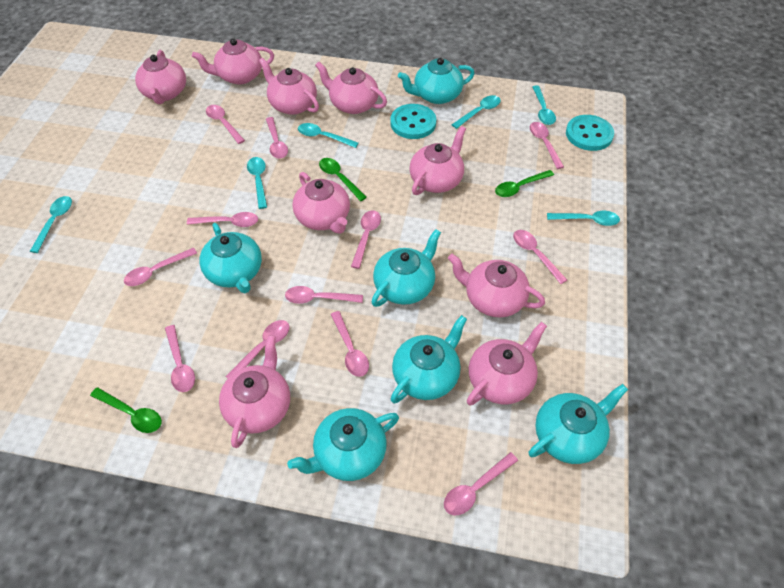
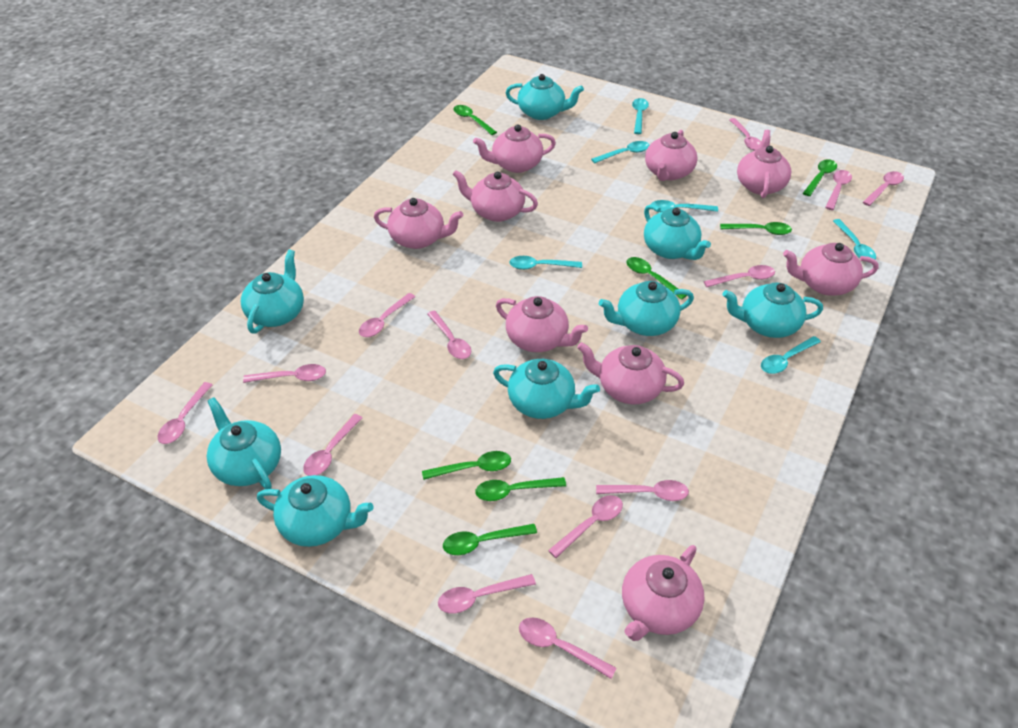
green spoon: 3 -> 7
pink spoon: 12 -> 13
turquoise button: 2 -> 0
turquoise teapot: 6 -> 8

